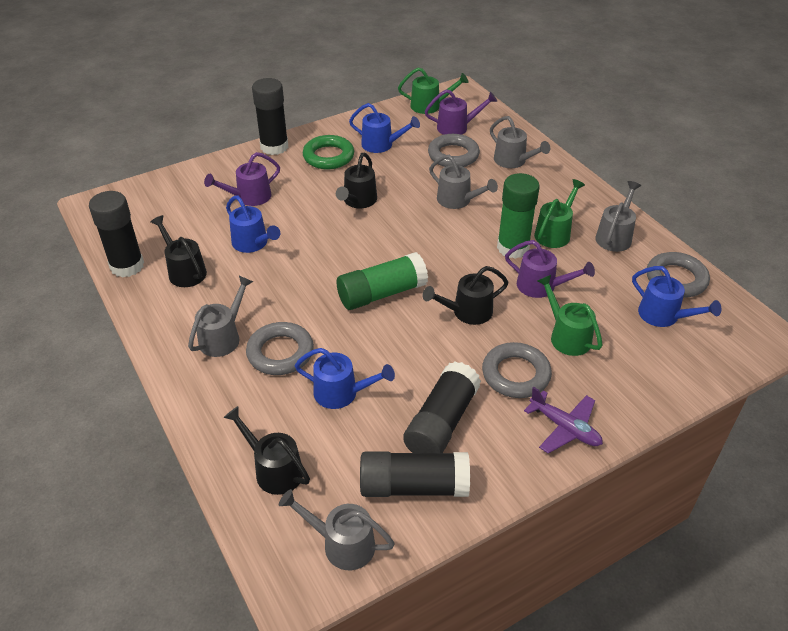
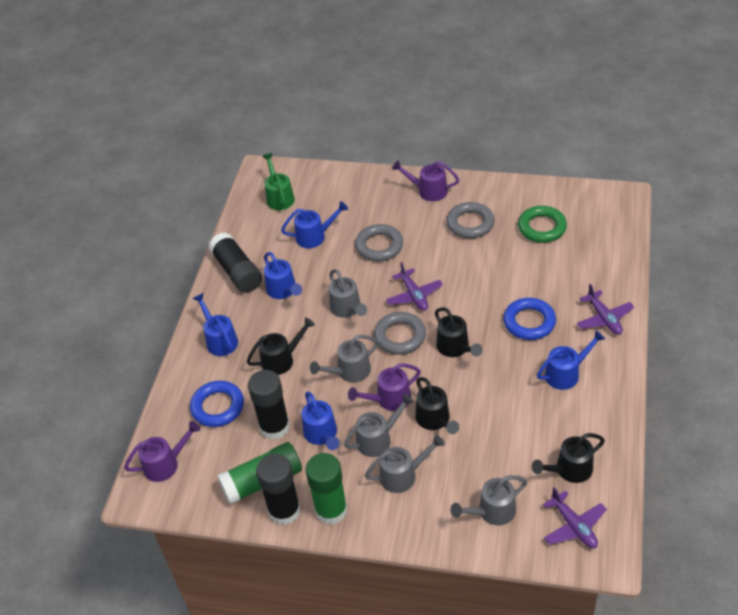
black glue stick: 4 -> 3
blue ring: 0 -> 2
blue watering can: 4 -> 5
green watering can: 3 -> 1
grey ring: 4 -> 3
purple plane: 1 -> 3

